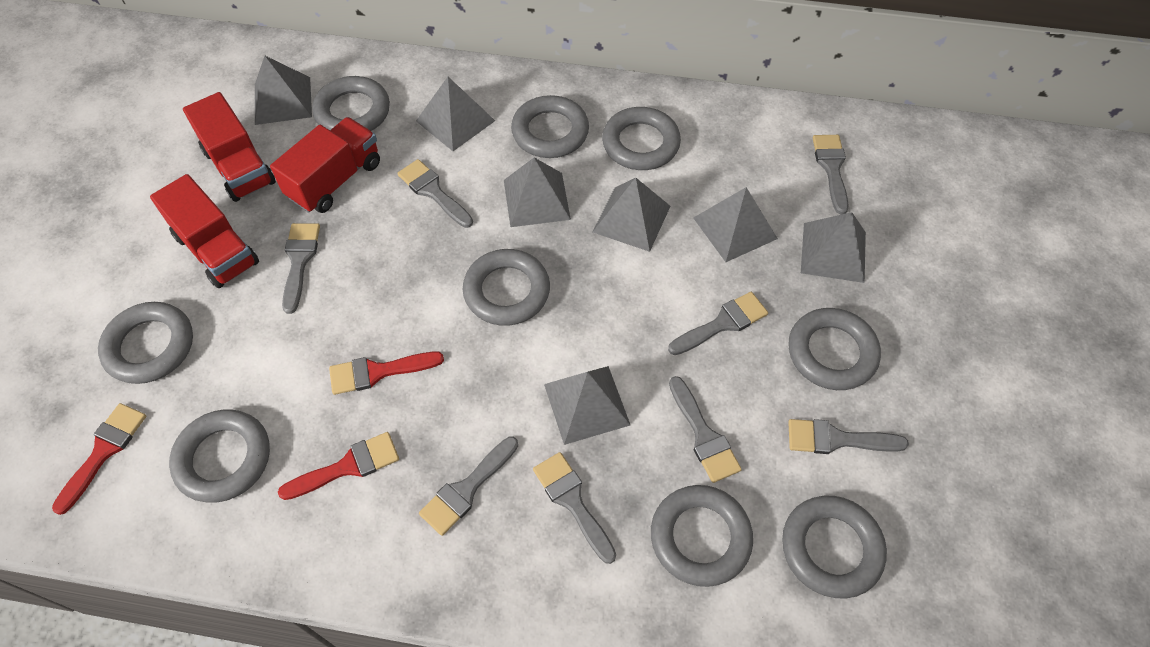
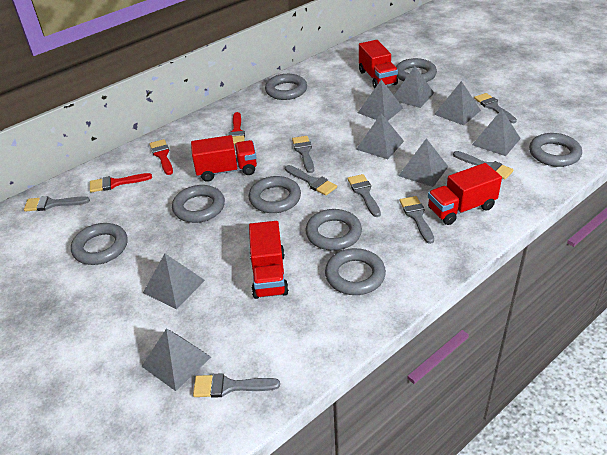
grey pyramid: 7 -> 8
grey ring: 9 -> 8
red truck: 3 -> 4

